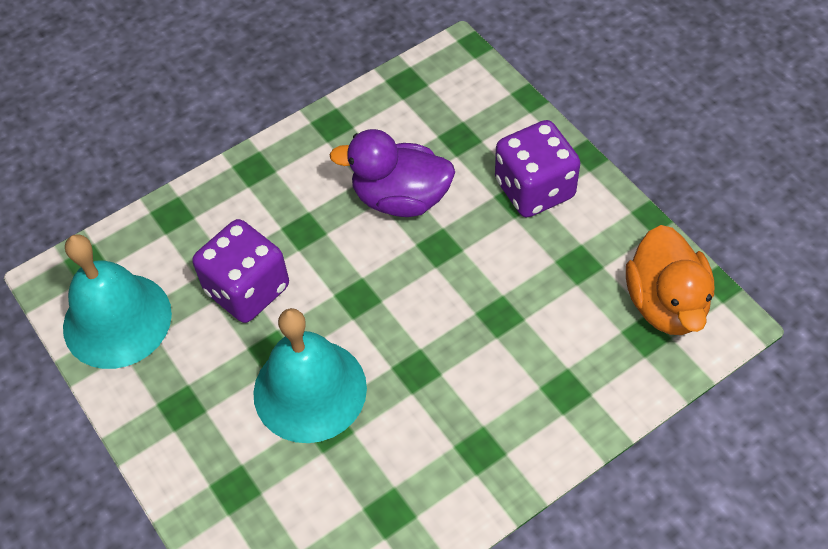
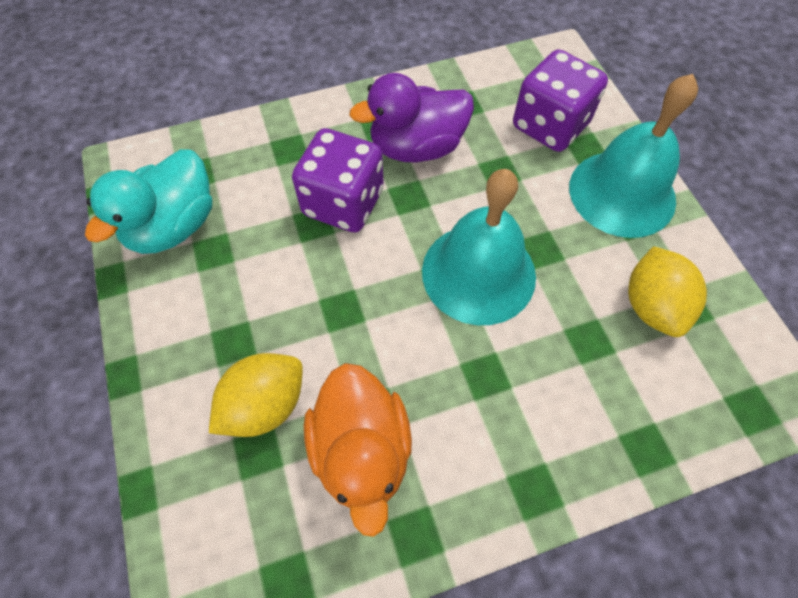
turquoise duck: 0 -> 1
yellow lemon: 0 -> 2

